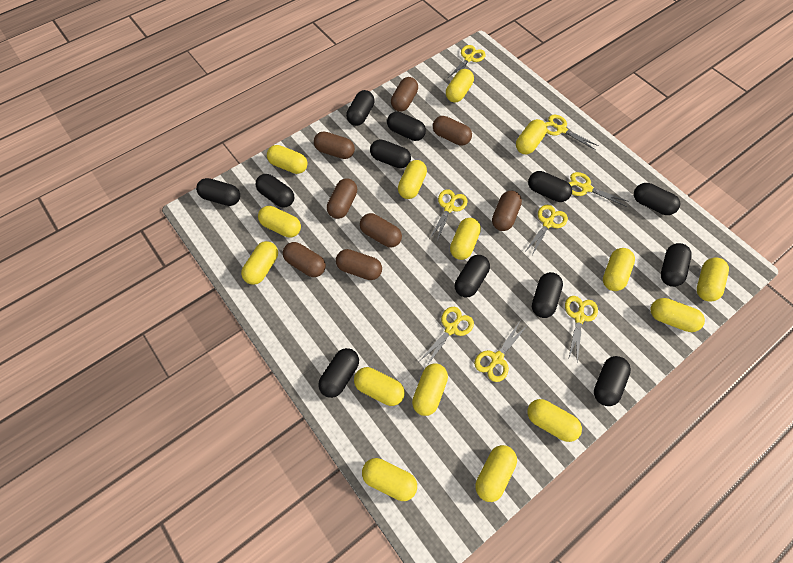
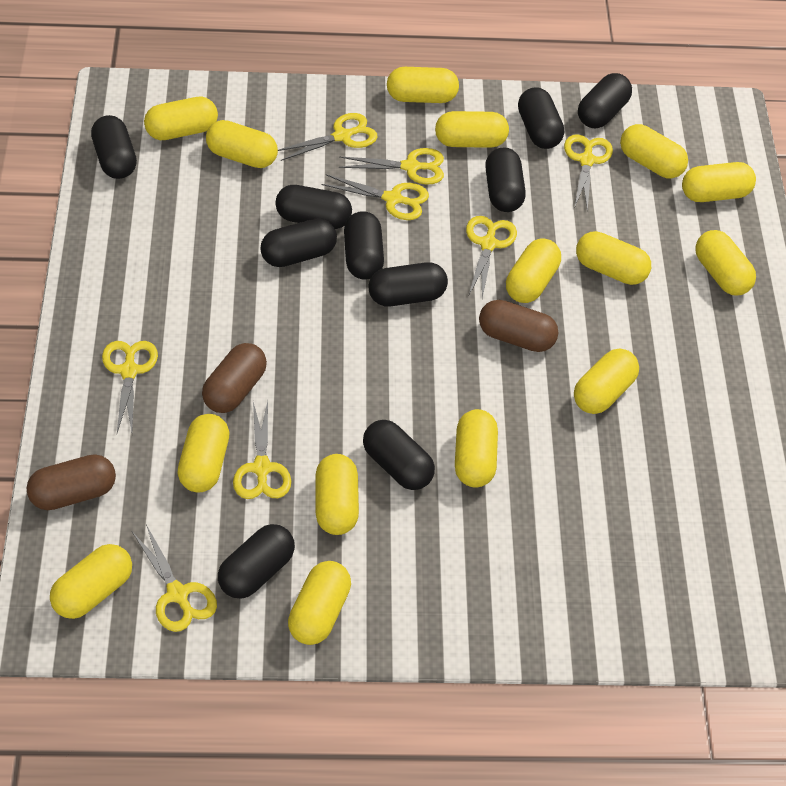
black capsule: 12 -> 10
brown capsule: 8 -> 3

